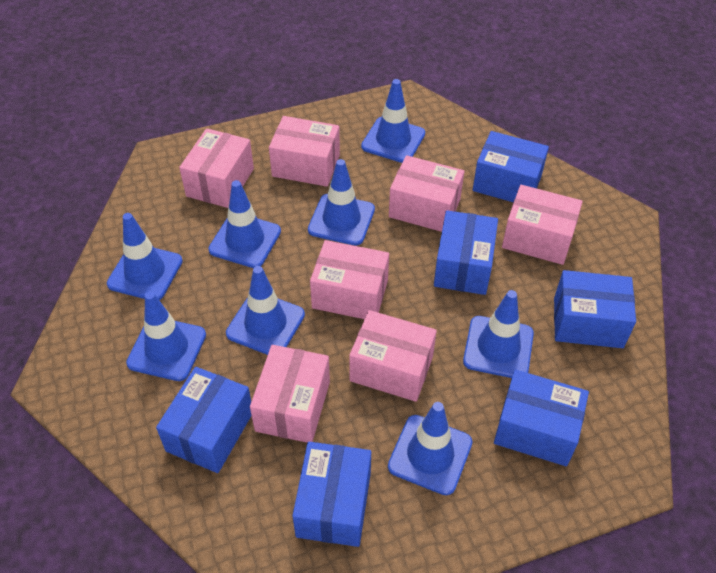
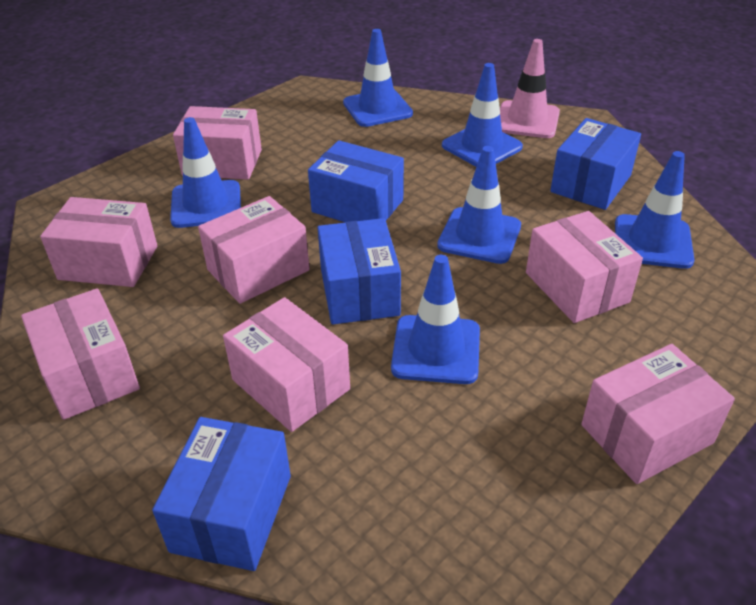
blue box: 6 -> 4
blue traffic cone: 8 -> 6
pink traffic cone: 0 -> 1

